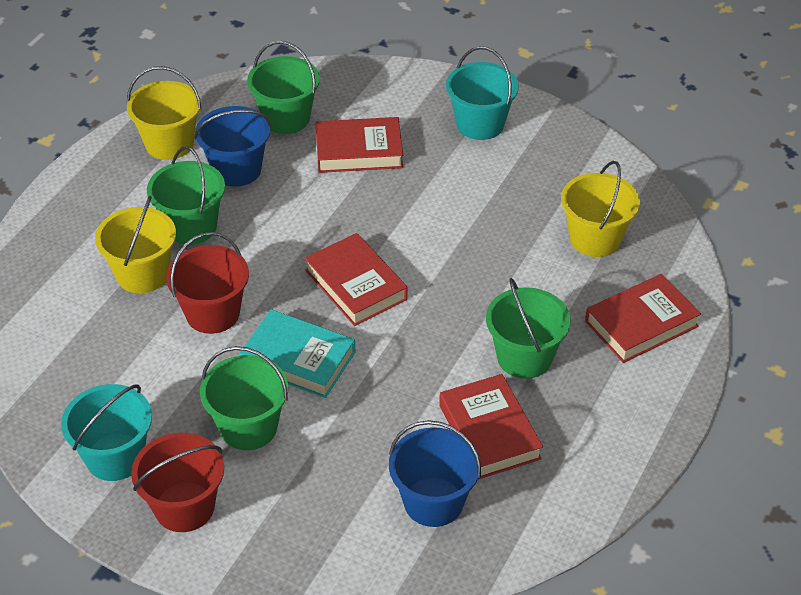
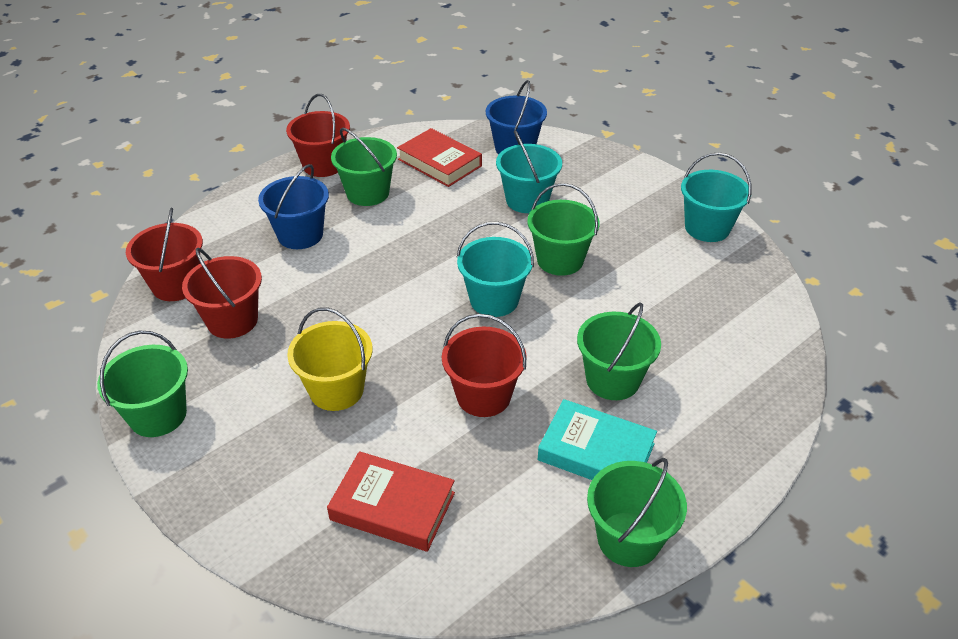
green bucket: 4 -> 5
red book: 4 -> 2
red bucket: 2 -> 4
turquoise bucket: 2 -> 3
yellow bucket: 3 -> 1

